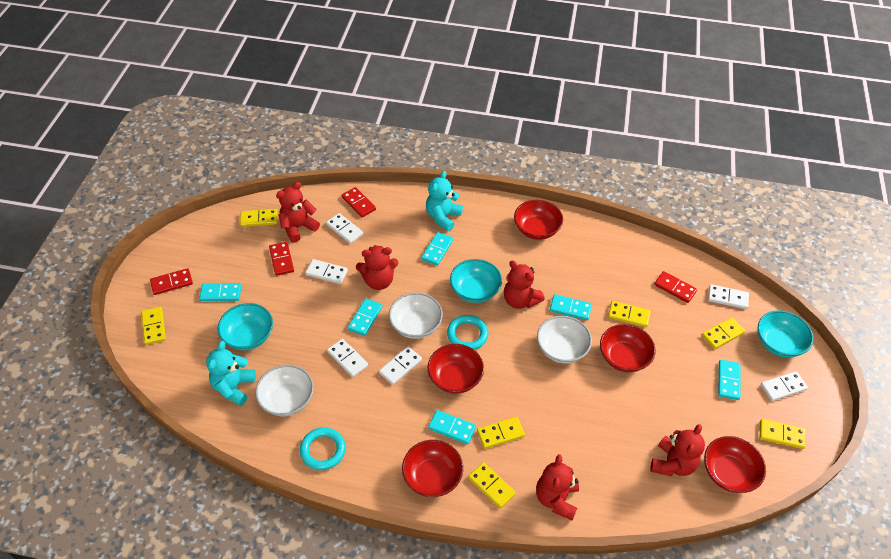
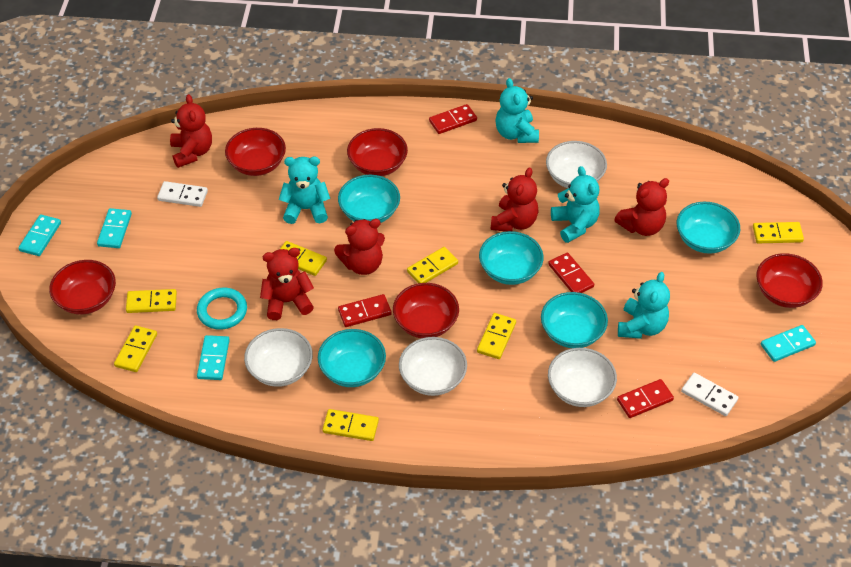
turquoise bowl: 3 -> 5
turquoise domino: 6 -> 4
turquoise ring: 2 -> 1
turquoise teddy bear: 2 -> 4
white bowl: 3 -> 4
white domino: 6 -> 2

